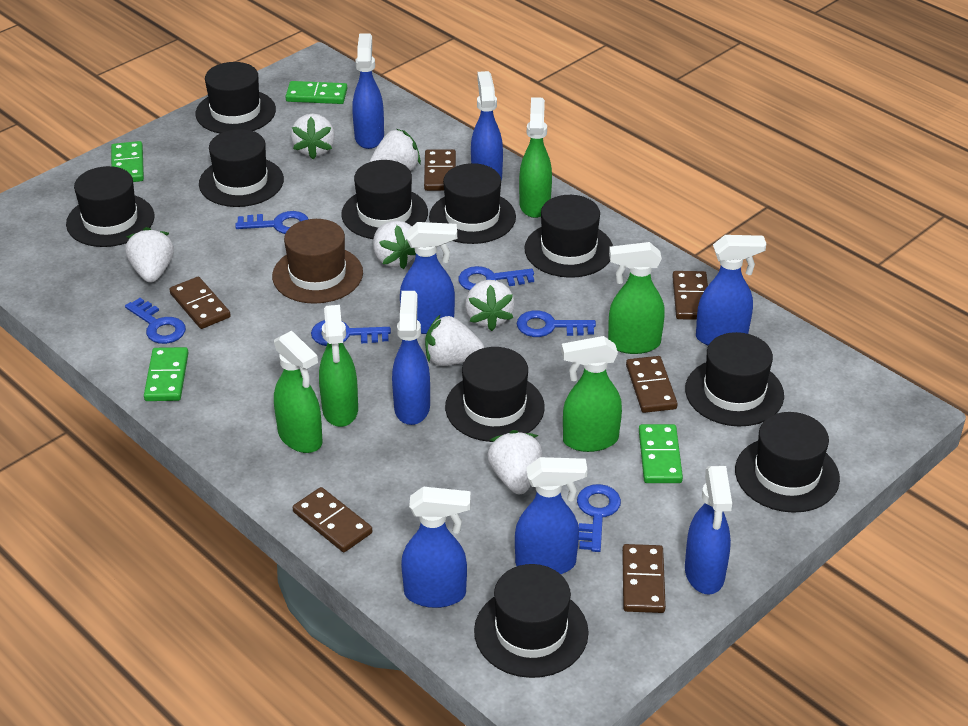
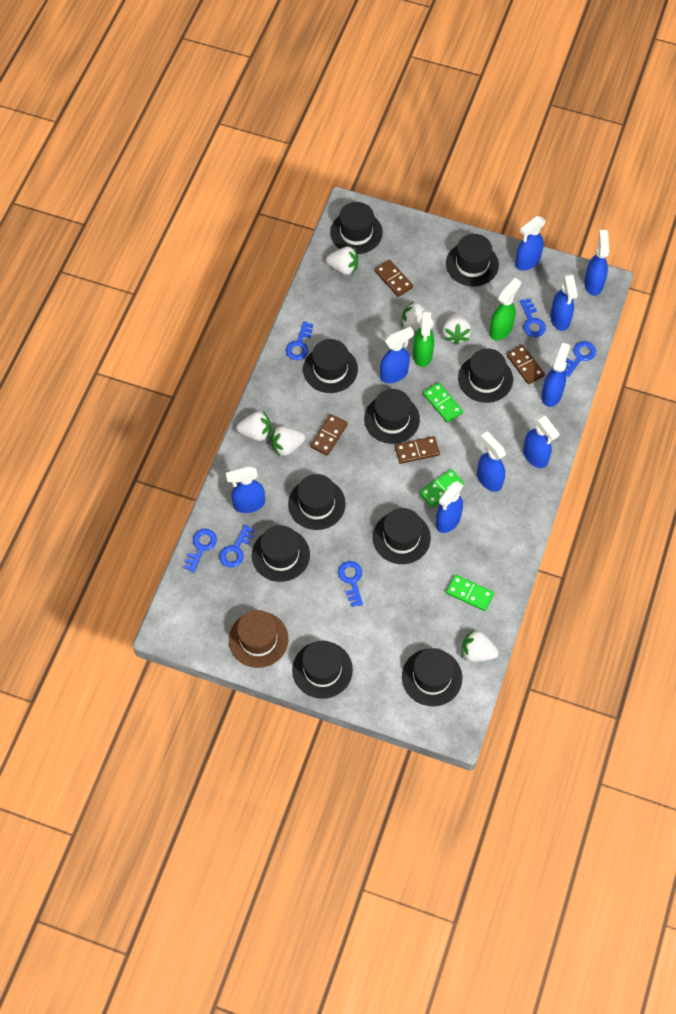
blue spray bottle: 8 -> 9
brown domino: 6 -> 4
green domino: 4 -> 3
green spray bottle: 5 -> 2
white strawberry: 7 -> 6

